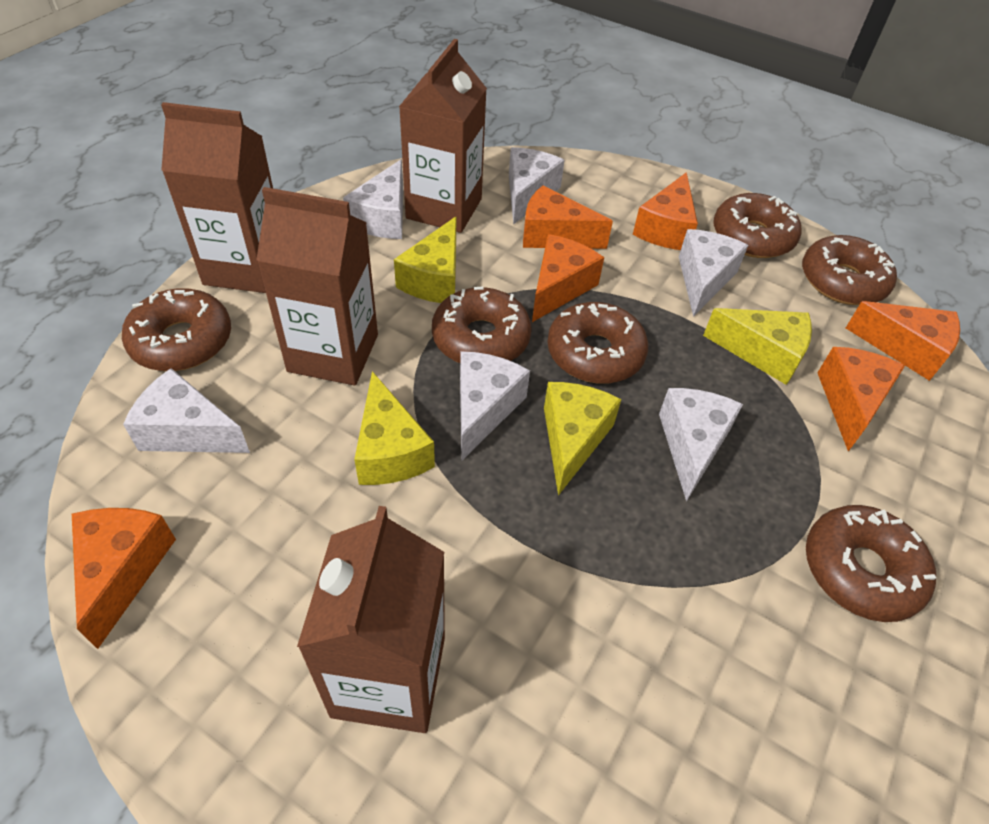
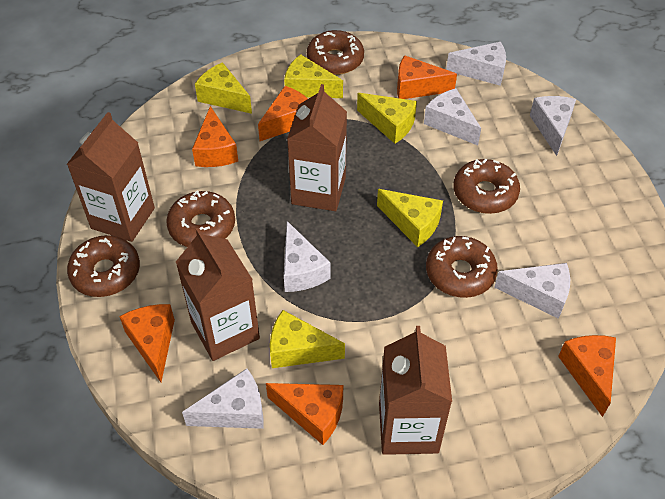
brown donut: 6 -> 5
yellow cheese: 4 -> 5

